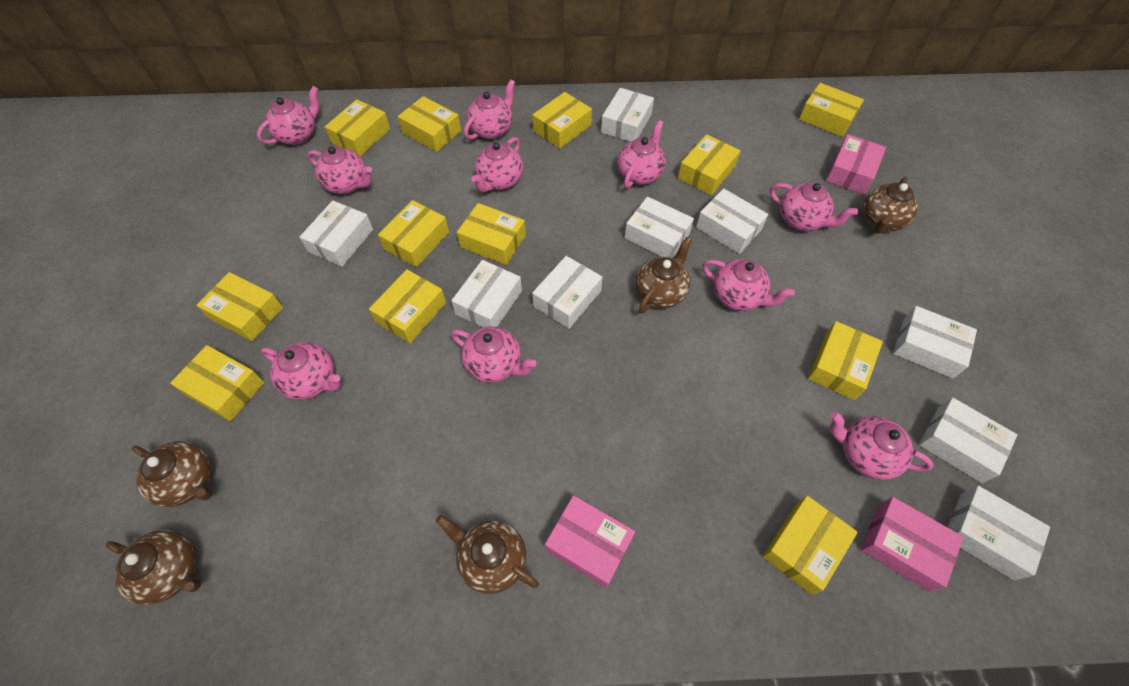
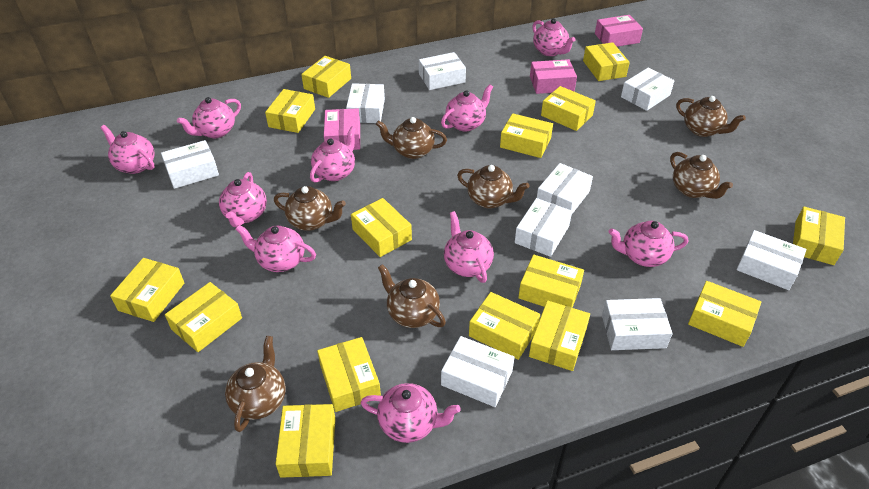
brown teapot: 5 -> 7
yellow box: 12 -> 15

